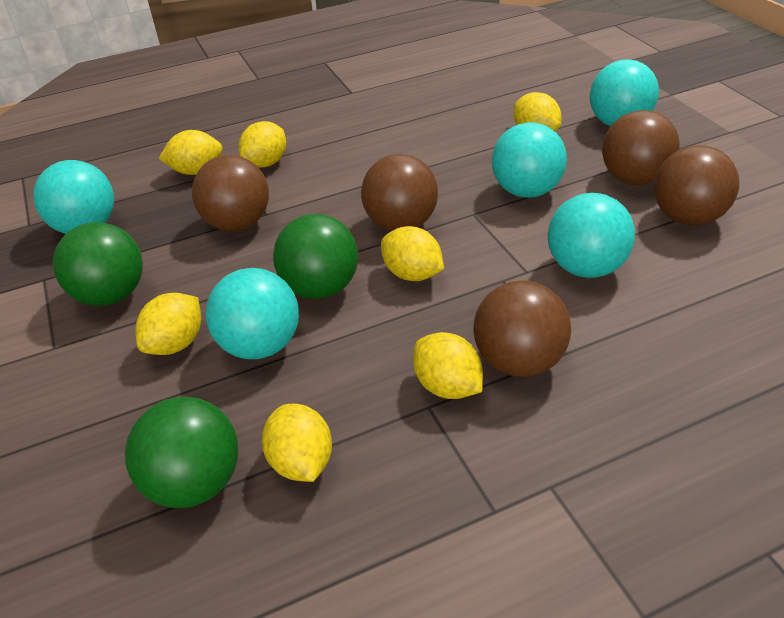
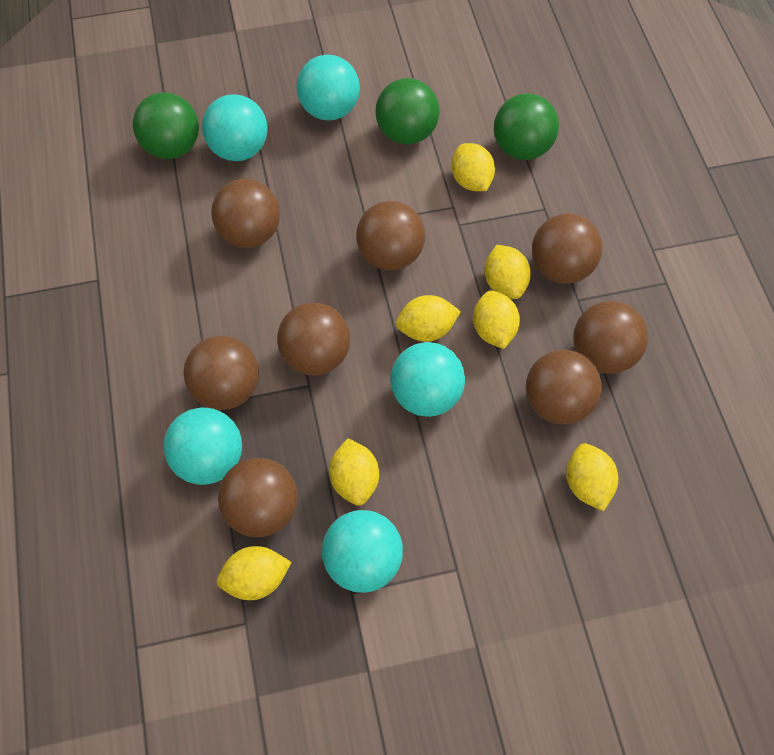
brown ball: 5 -> 8

